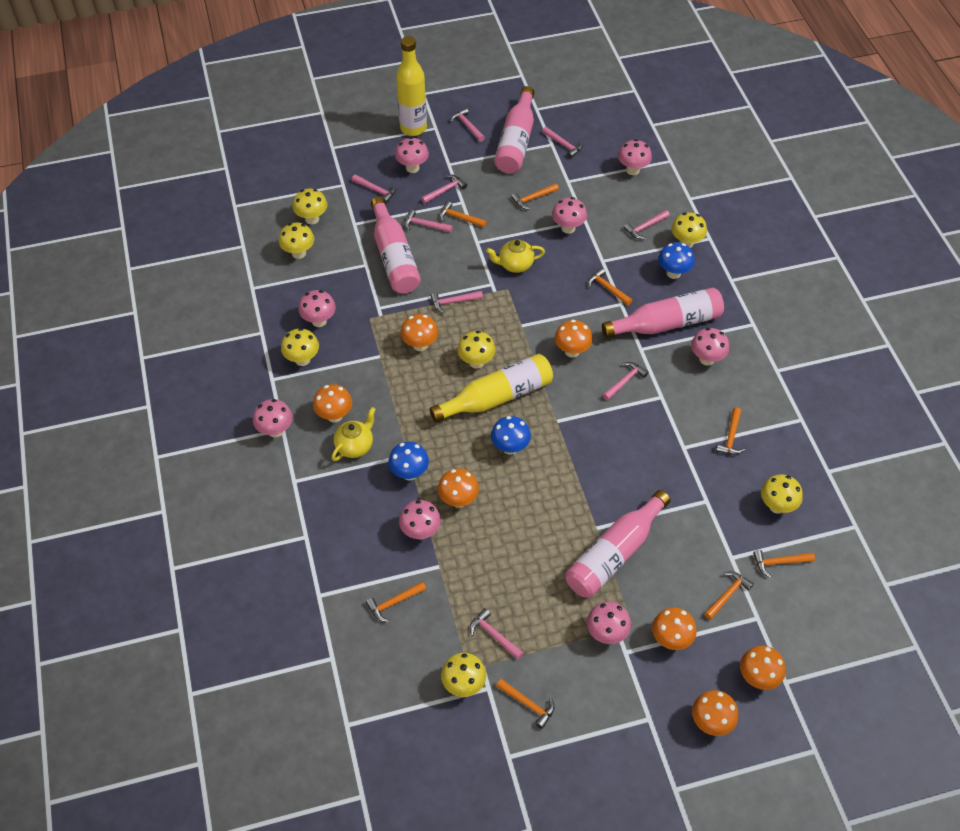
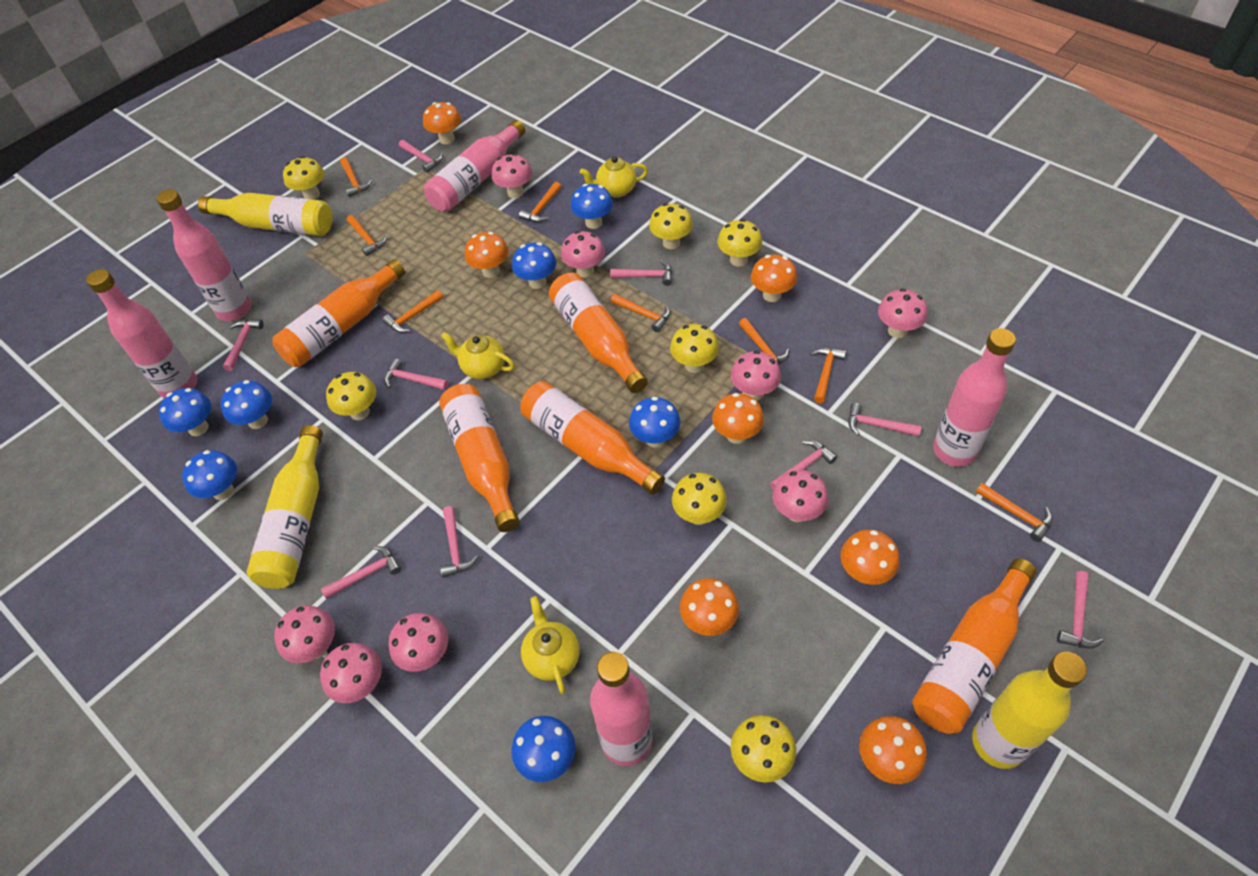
blue mushroom: 3 -> 7
orange bottle: 0 -> 5
pink bottle: 4 -> 5
yellow bottle: 2 -> 3
yellow teapot: 2 -> 3

